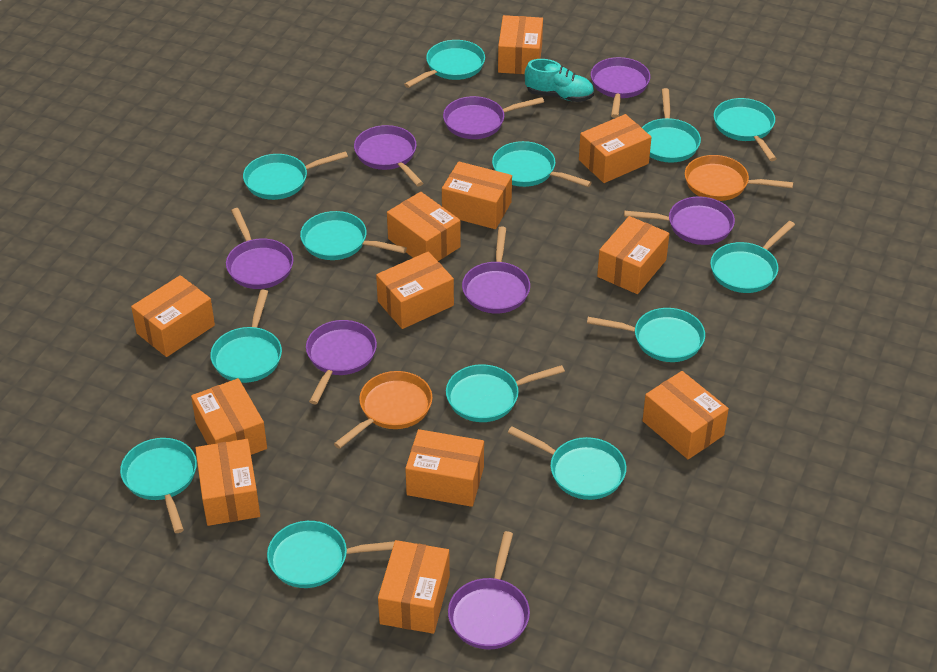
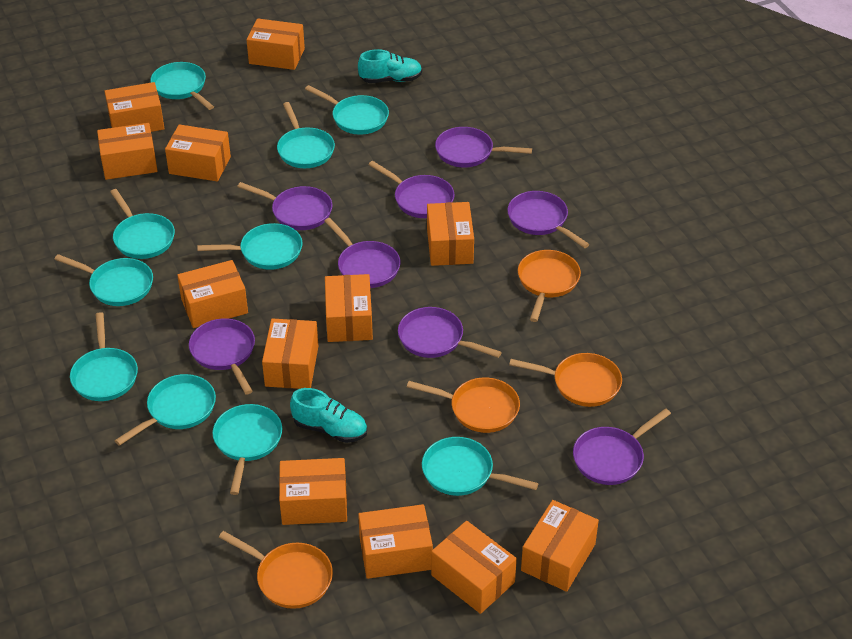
orange pan: 2 -> 4
turquoise pan: 13 -> 10
turquoise shoe: 1 -> 2

